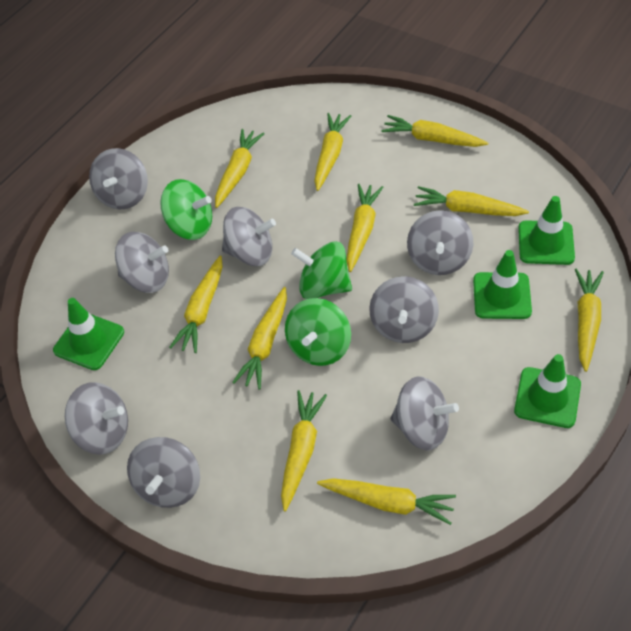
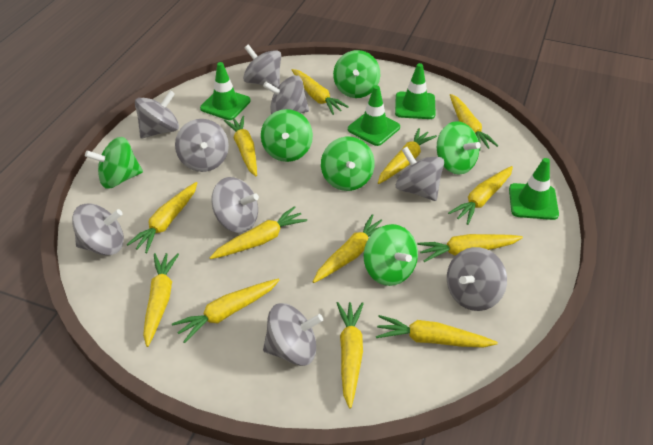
green spinning top: 3 -> 6
grey spinning top: 8 -> 9
yellow carrot: 10 -> 13

